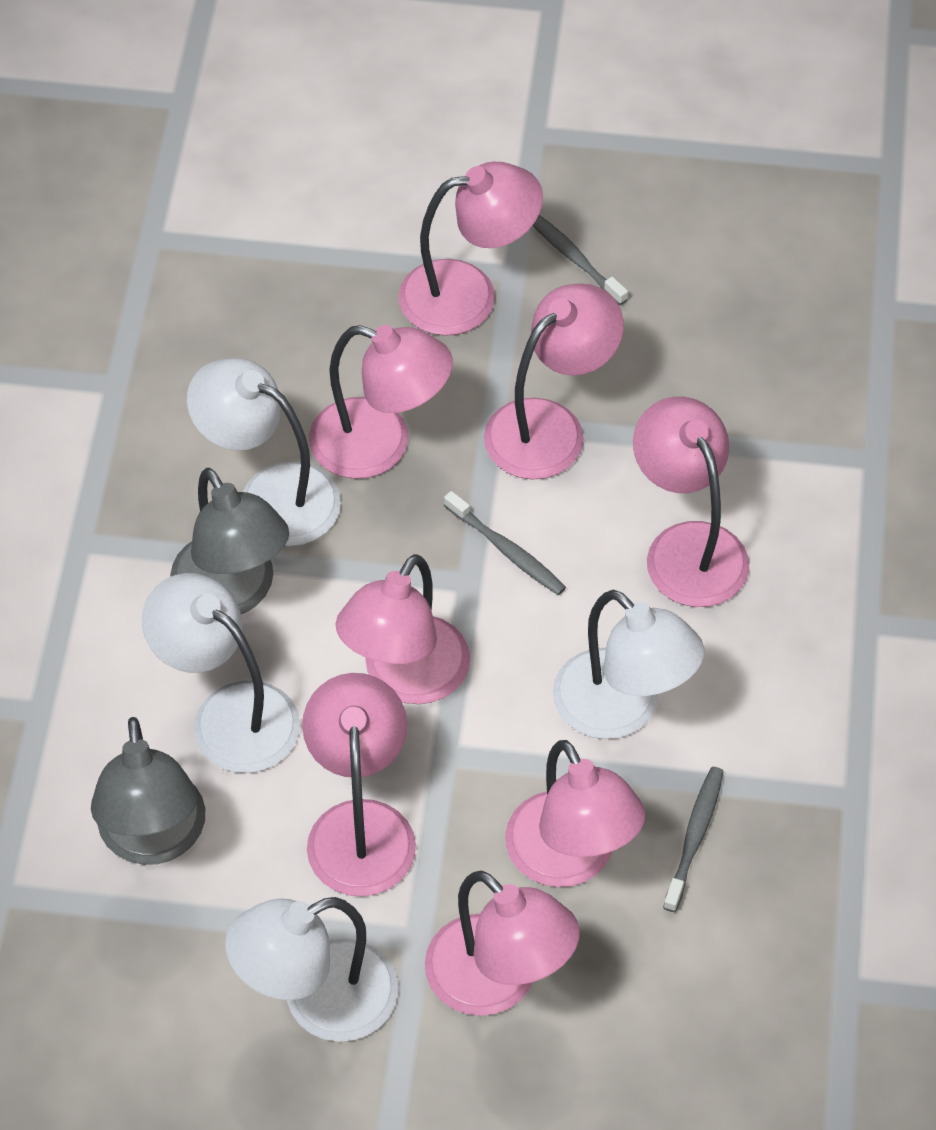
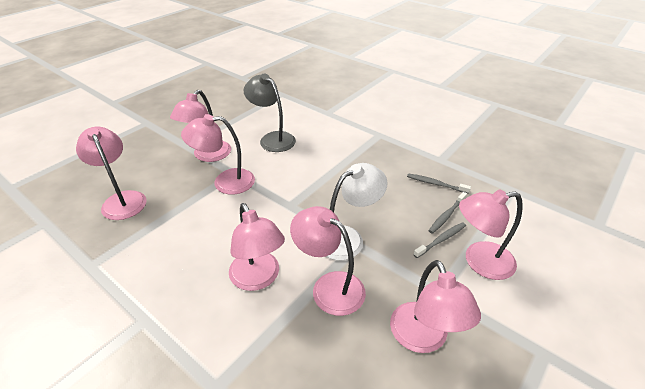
grey lamp: 2 -> 1
pink lamp: 8 -> 7
white lamp: 4 -> 1

